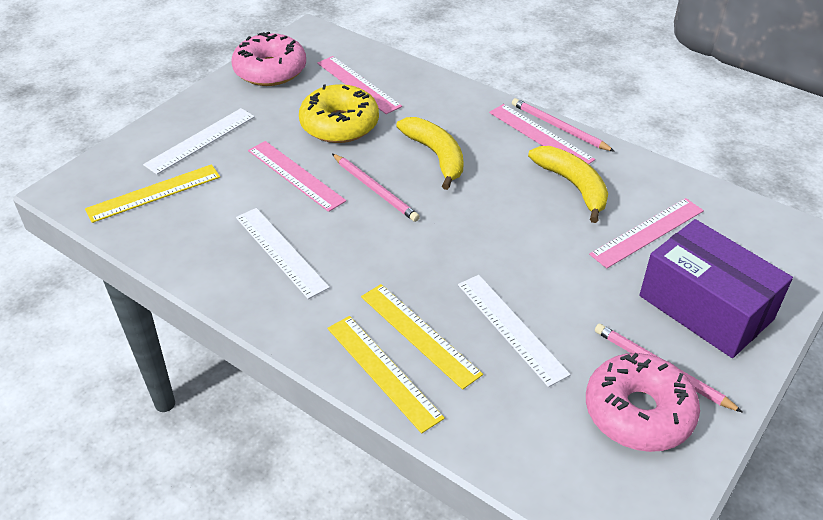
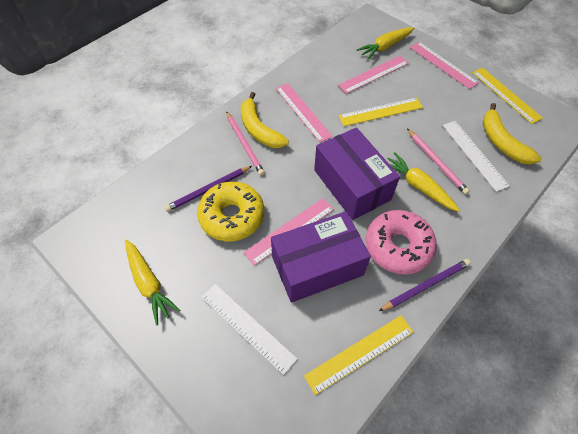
pink donut: 2 -> 1
pink pencil: 3 -> 2
purple box: 1 -> 2
purple pencil: 0 -> 2
white ruler: 3 -> 2
yellow carrot: 0 -> 3

